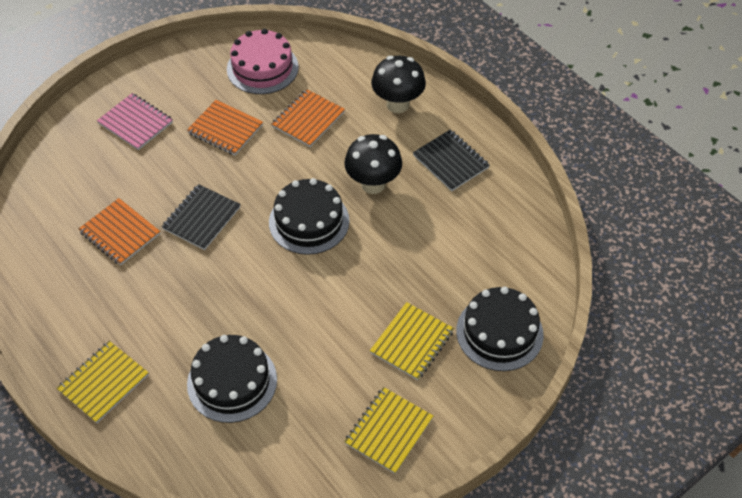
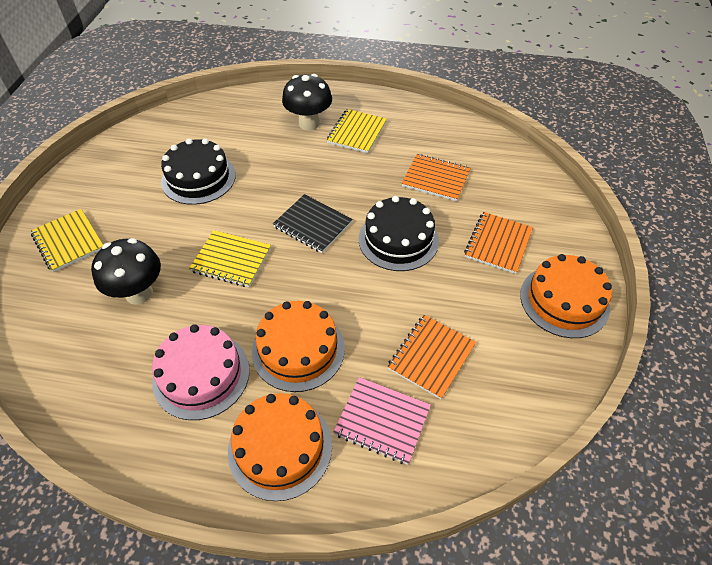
black cake: 3 -> 2
black notebook: 2 -> 1
orange cake: 0 -> 3

